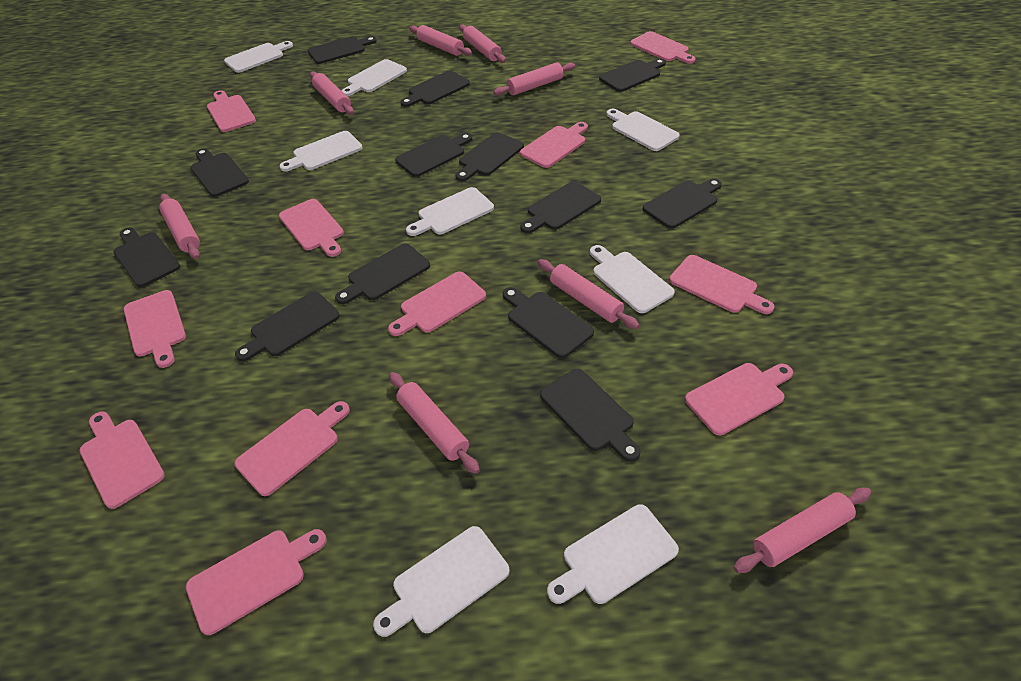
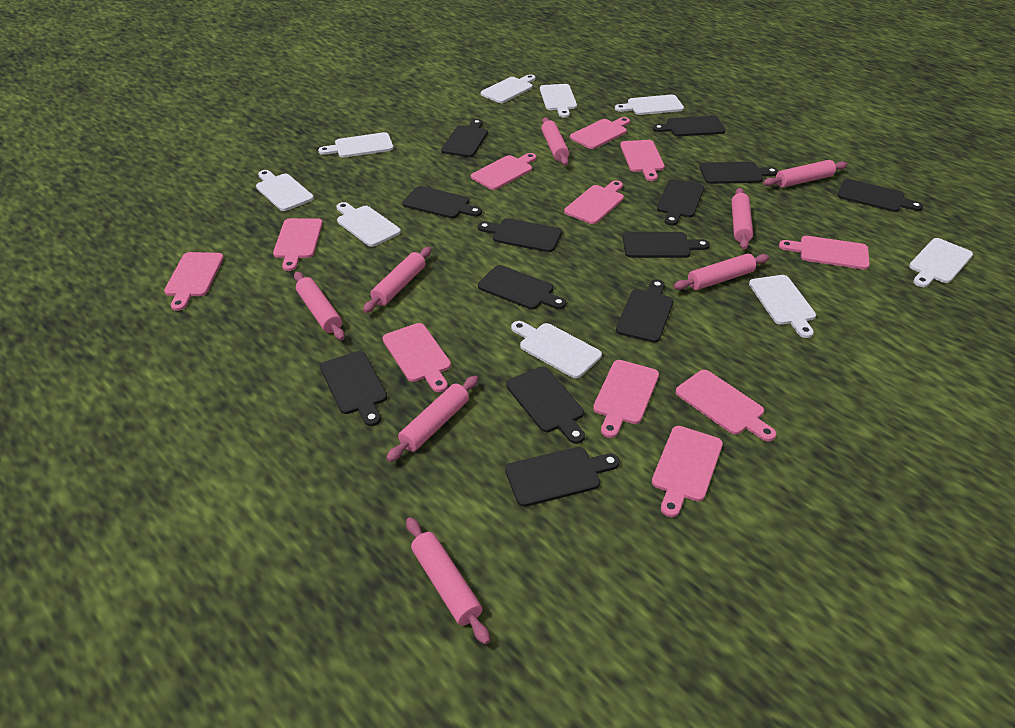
white cutting board: 8 -> 9

